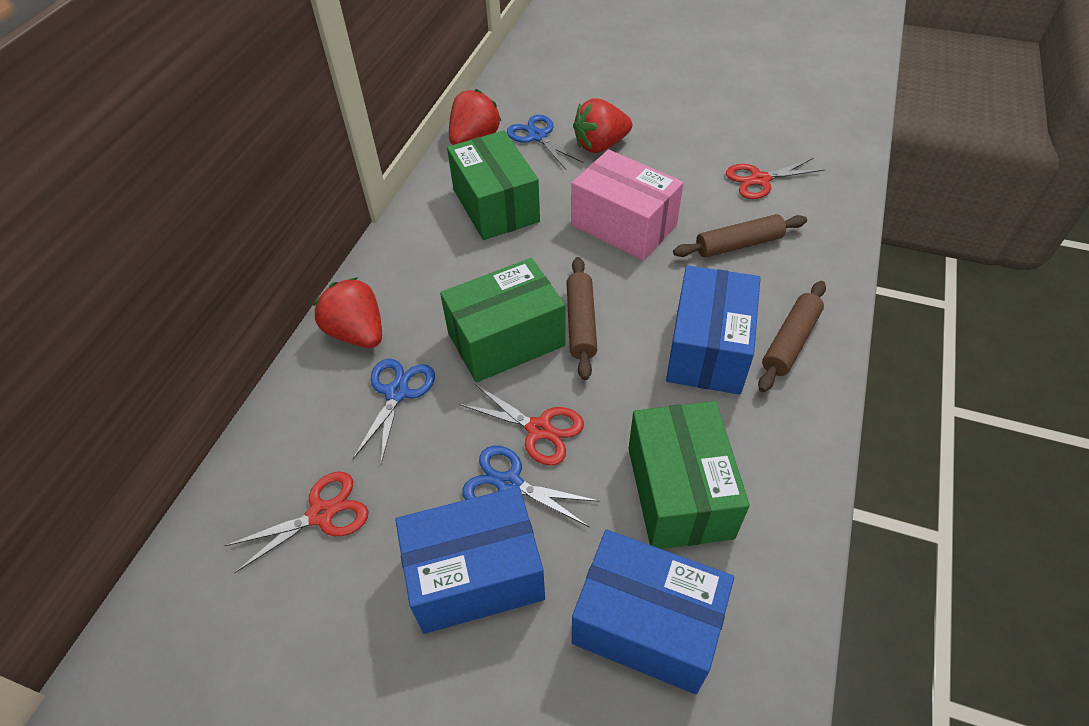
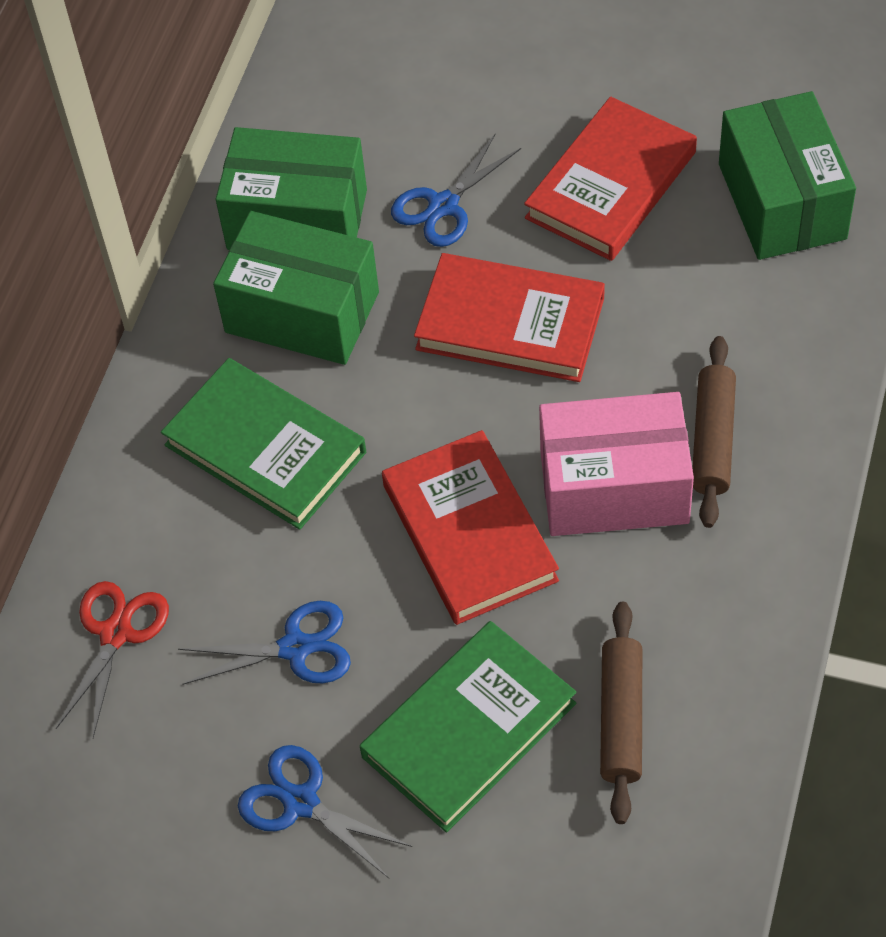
blue box: 3 -> 0
brown rolling pin: 3 -> 2
green book: 0 -> 2
red book: 0 -> 3
red scissors: 3 -> 1
red strawberry: 3 -> 0

